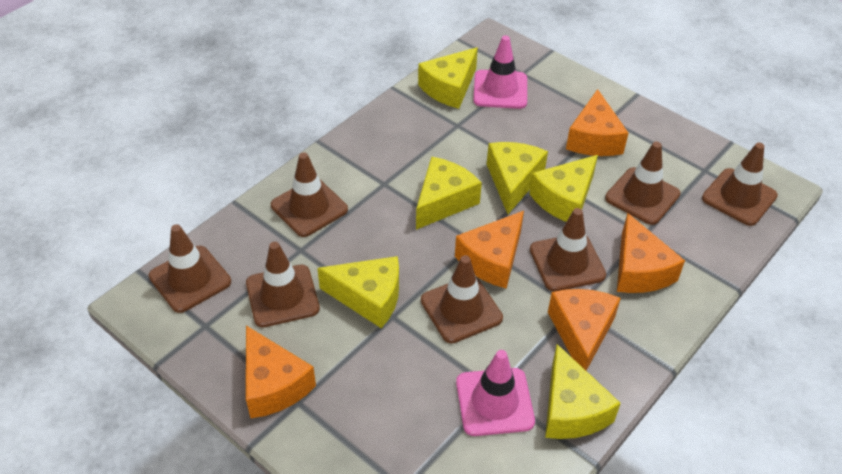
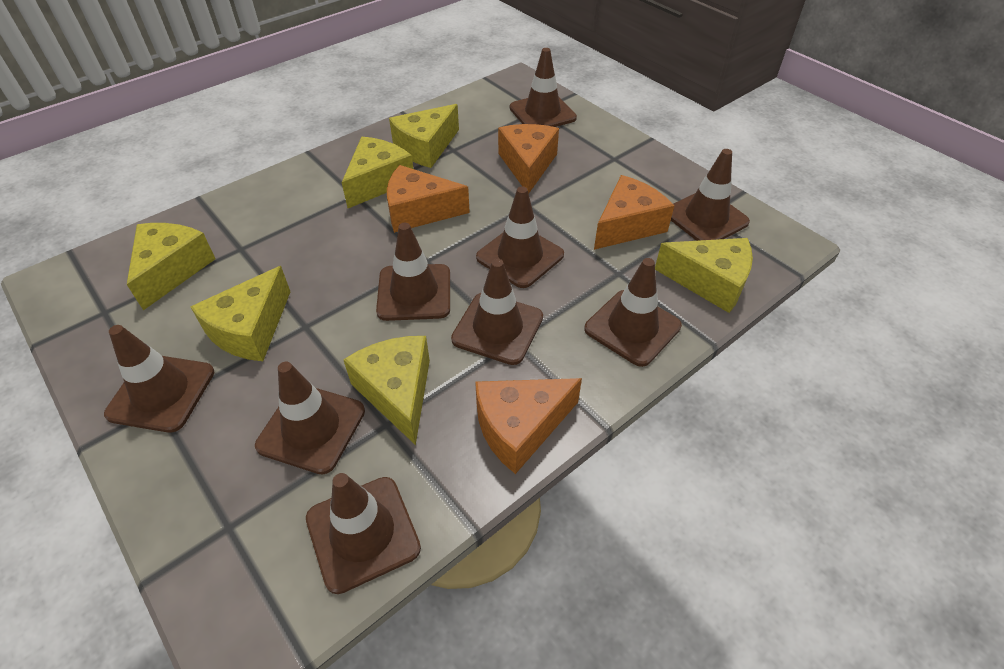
brown traffic cone: 7 -> 9
orange cheese: 5 -> 4
pink traffic cone: 2 -> 0

